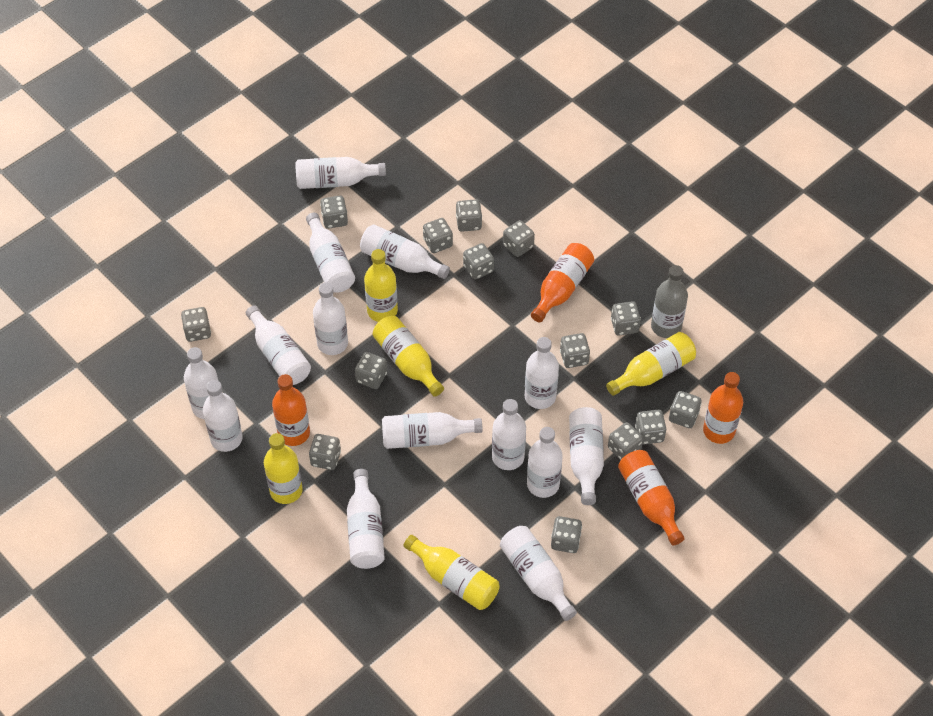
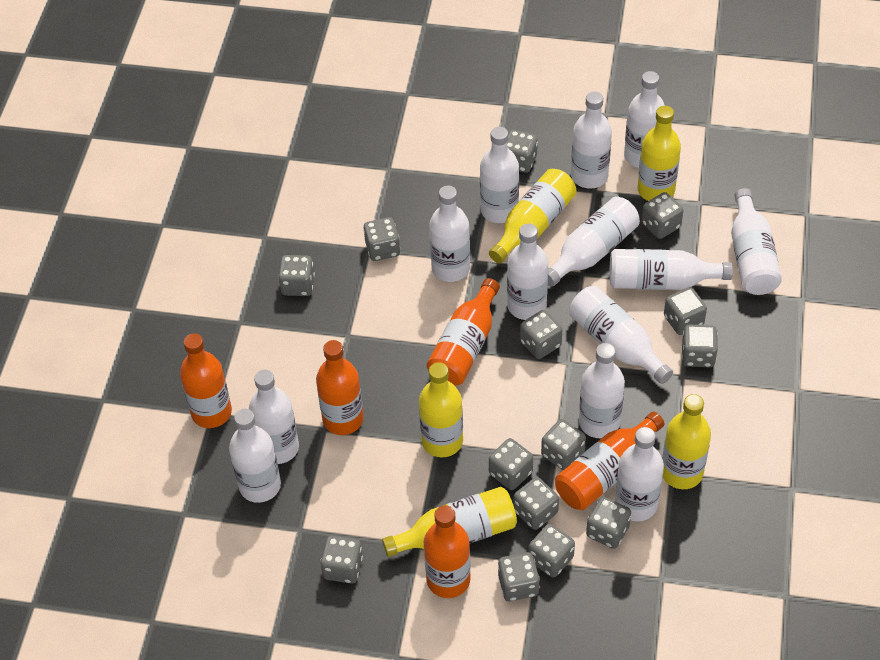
grey bottle: 1 -> 0
orange bottle: 4 -> 5
white bottle: 14 -> 13

